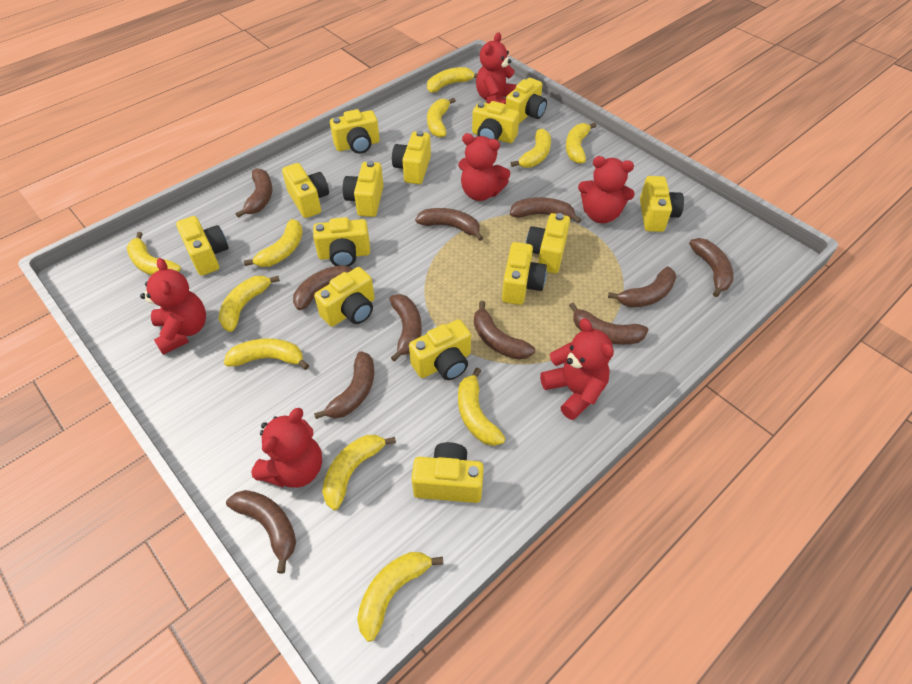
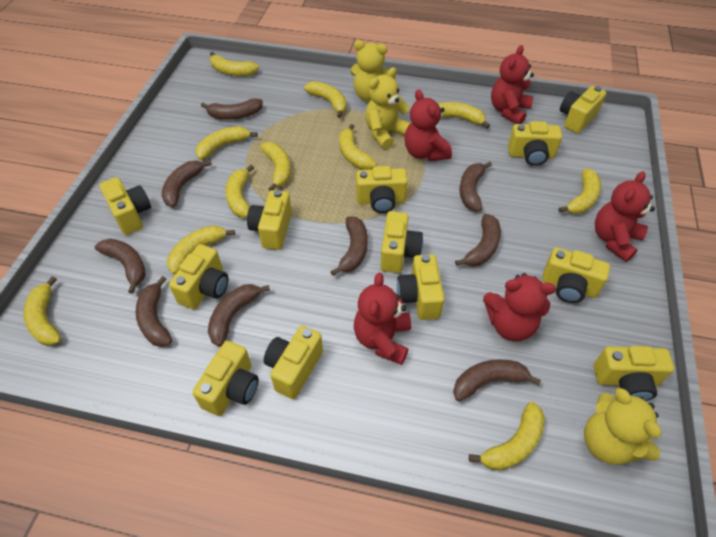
brown banana: 11 -> 9
red teddy bear: 6 -> 5
yellow camera: 14 -> 12
yellow teddy bear: 0 -> 3

